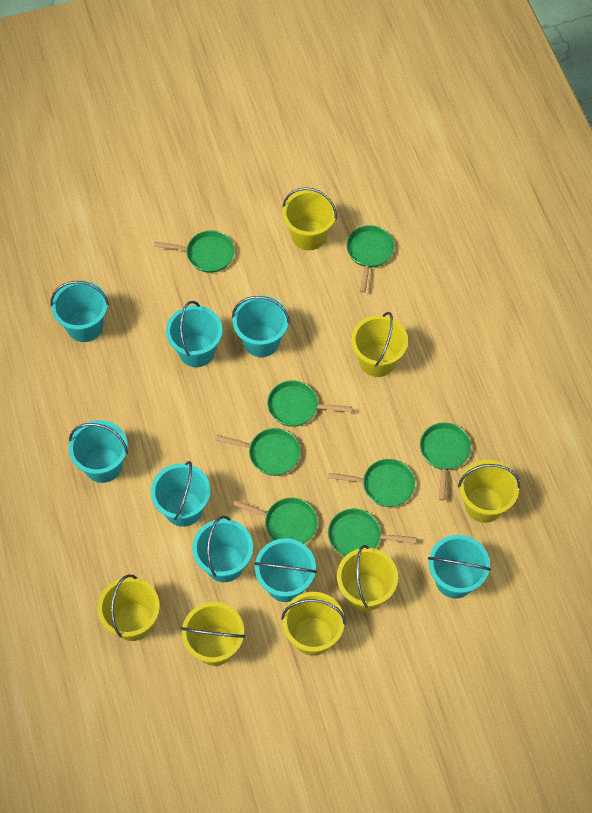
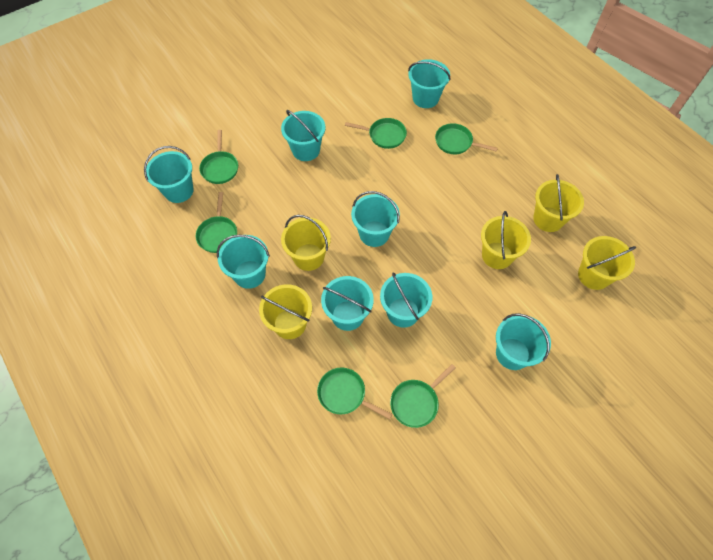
green pan: 8 -> 6
yellow bucket: 7 -> 5

